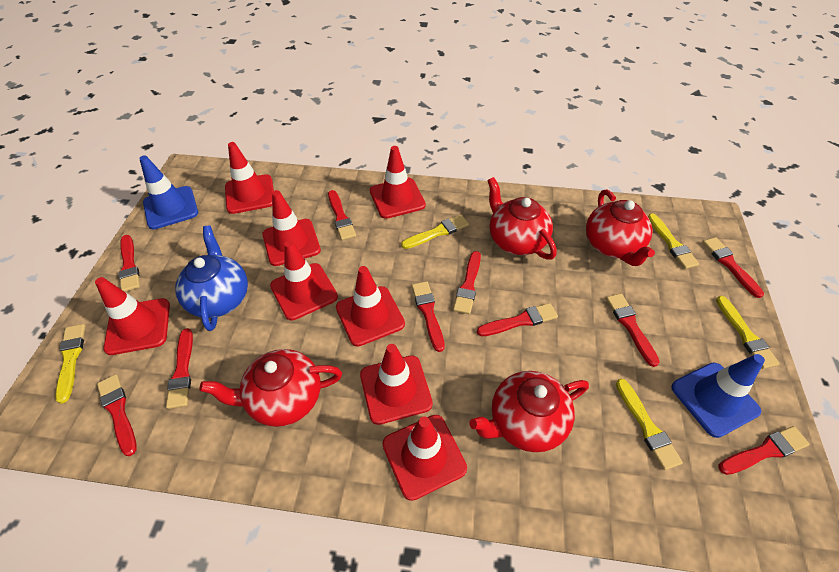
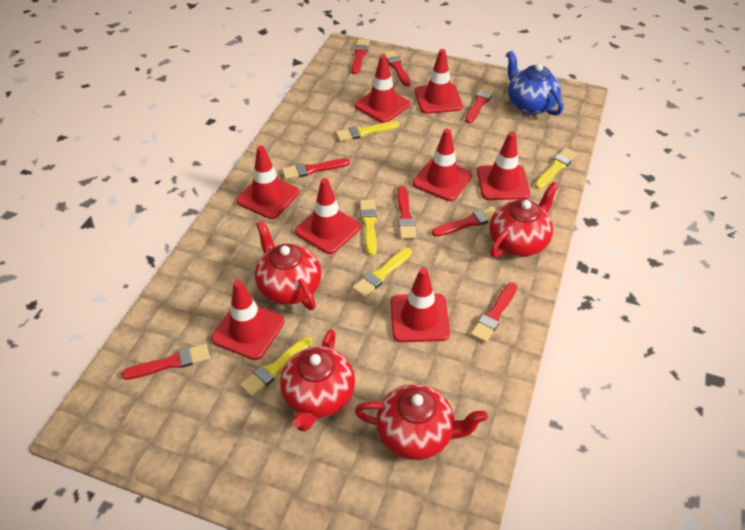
blue traffic cone: 2 -> 0
red brush: 10 -> 8

